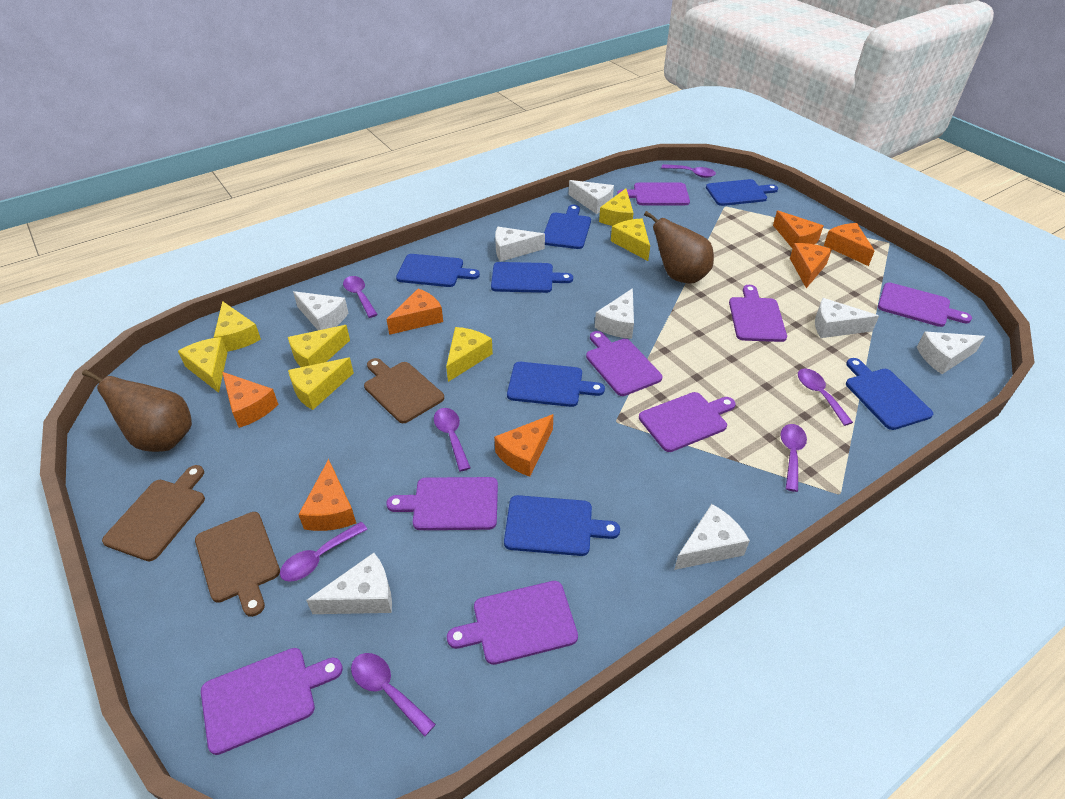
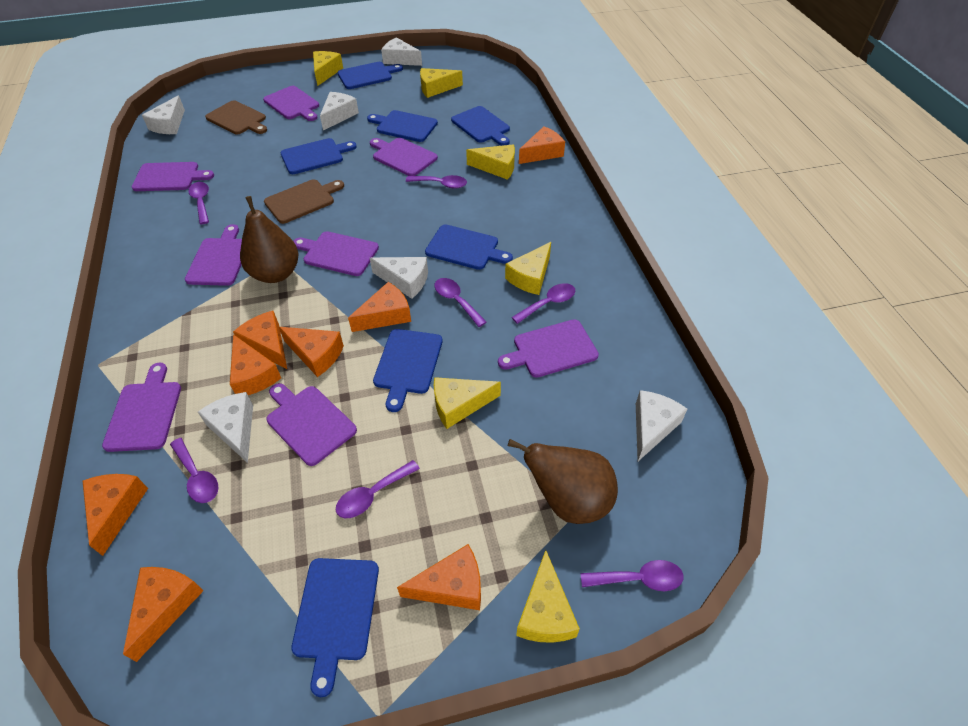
brown cutting board: 3 -> 2
orange cheese: 7 -> 8
white cheese: 8 -> 6
yellow cheese: 7 -> 6

